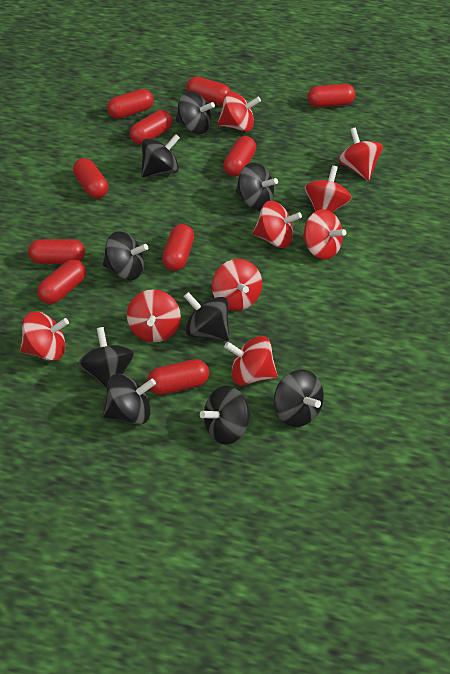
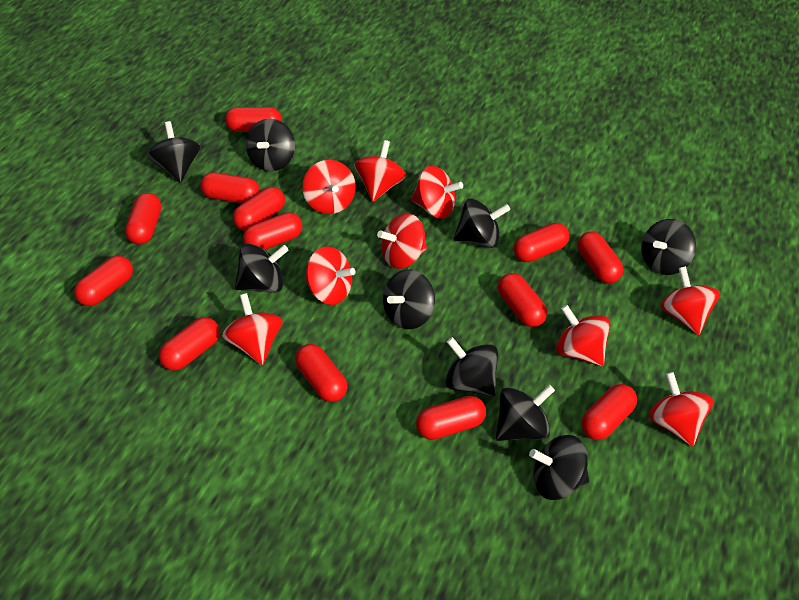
red capsule: 10 -> 13

